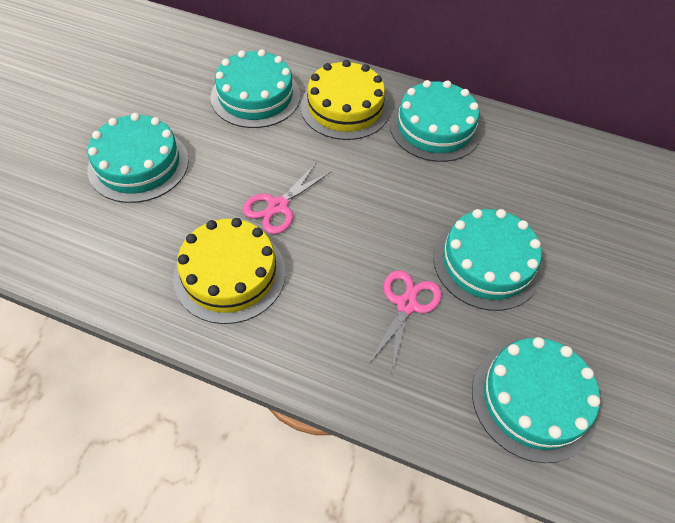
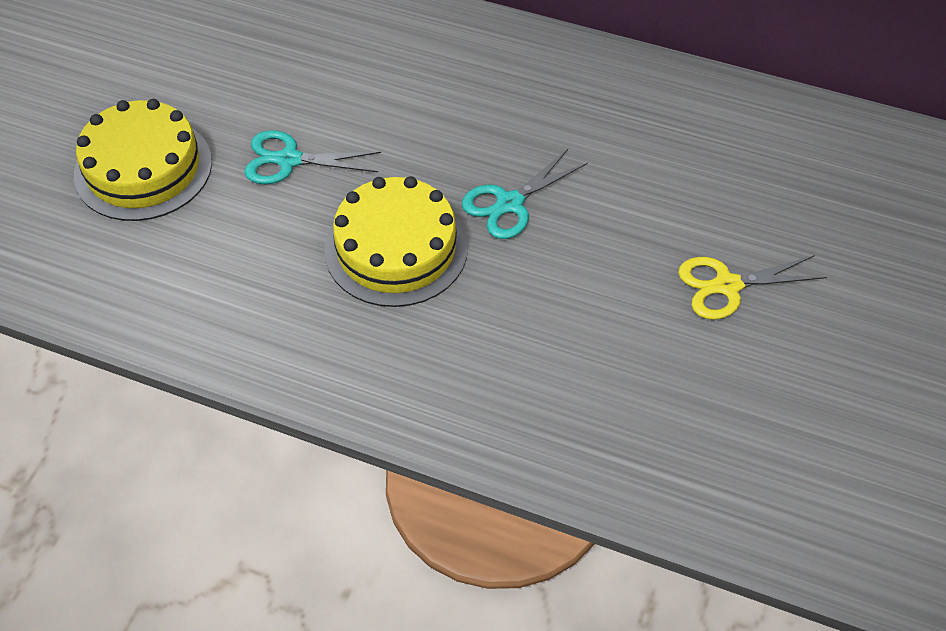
pink scissors: 2 -> 0
turquoise cake: 5 -> 0
turquoise scissors: 0 -> 2
yellow scissors: 0 -> 1

